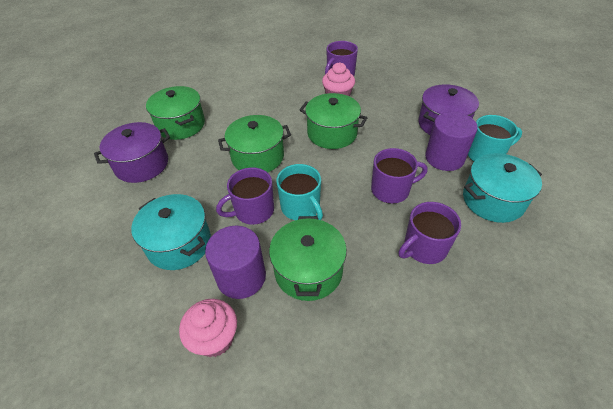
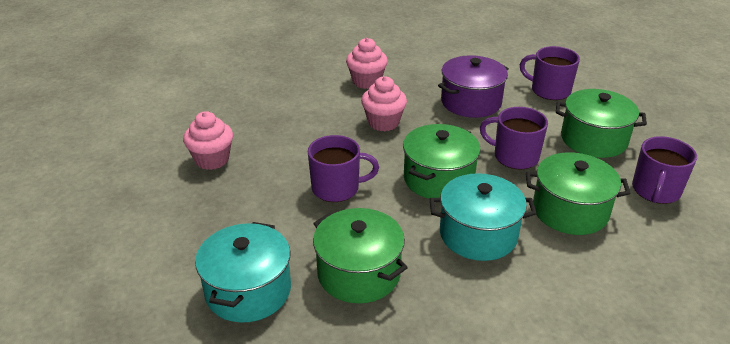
pink cupcake: 2 -> 3
purple cylinder: 2 -> 0
purple pot: 2 -> 1
turquoise mug: 2 -> 0

